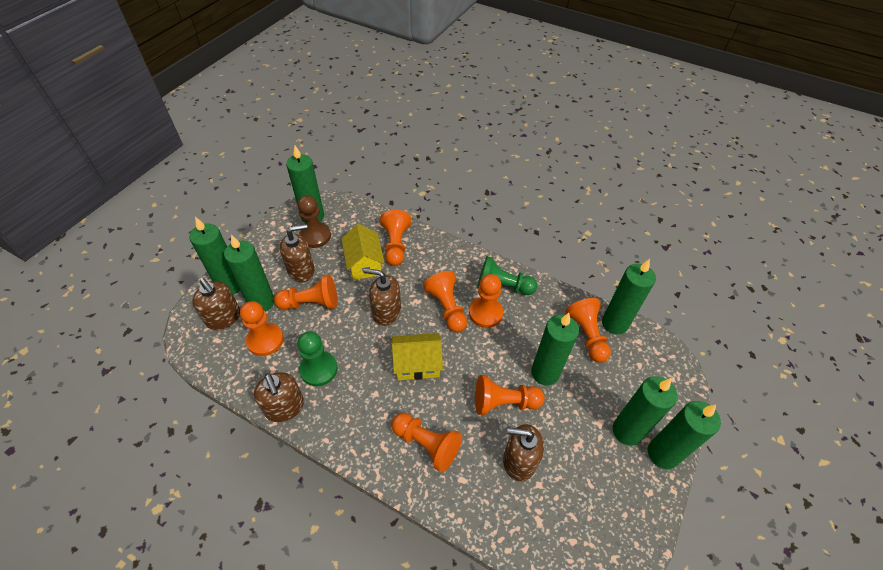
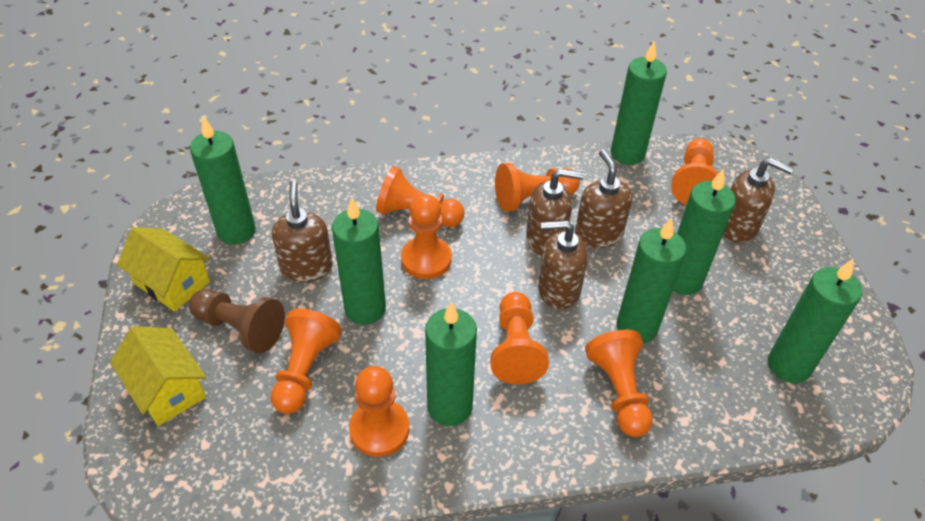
green pawn: 2 -> 0

